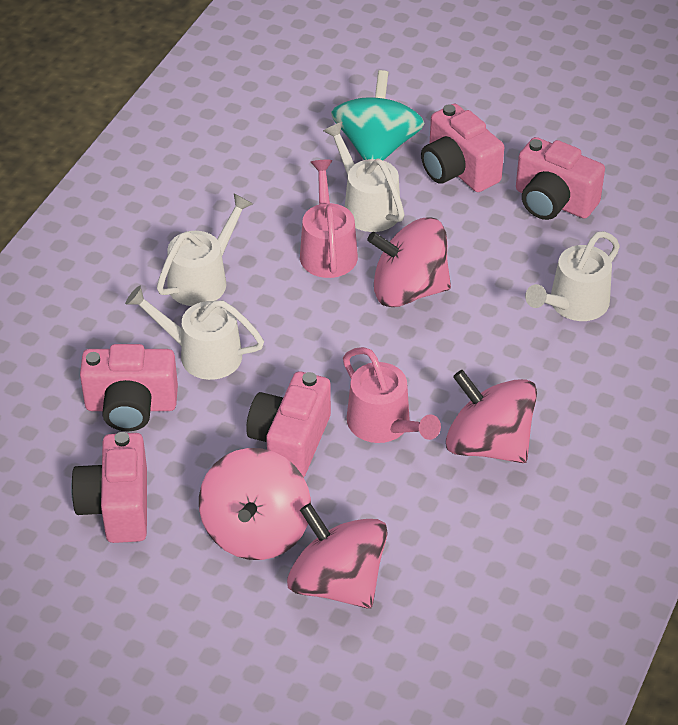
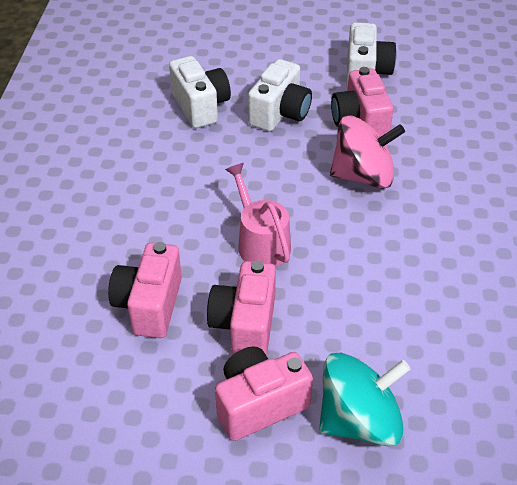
pink camera: 5 -> 4
pink spinning top: 4 -> 1
pink watering can: 2 -> 1
white camera: 0 -> 3
white watering can: 4 -> 0

